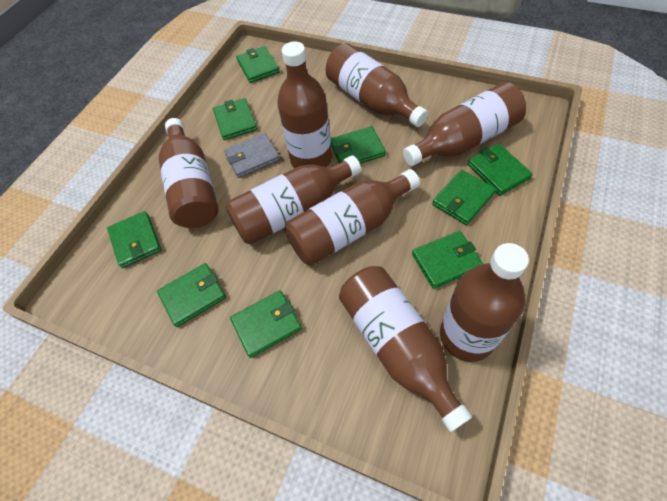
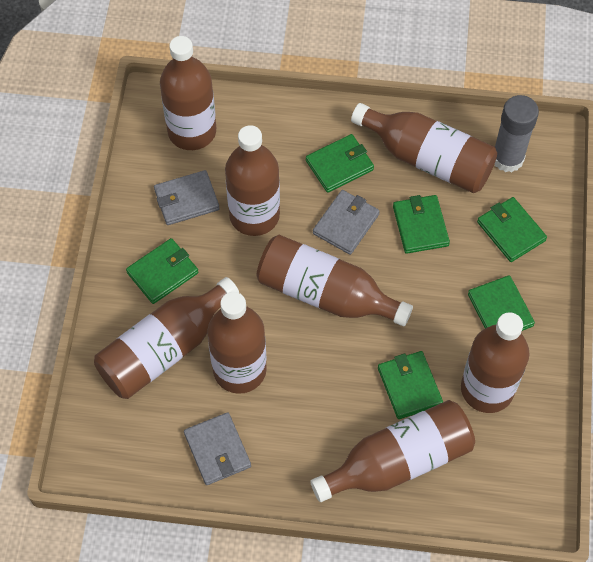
green wallet: 9 -> 6
grey glue stick: 0 -> 1
grey wallet: 1 -> 3

